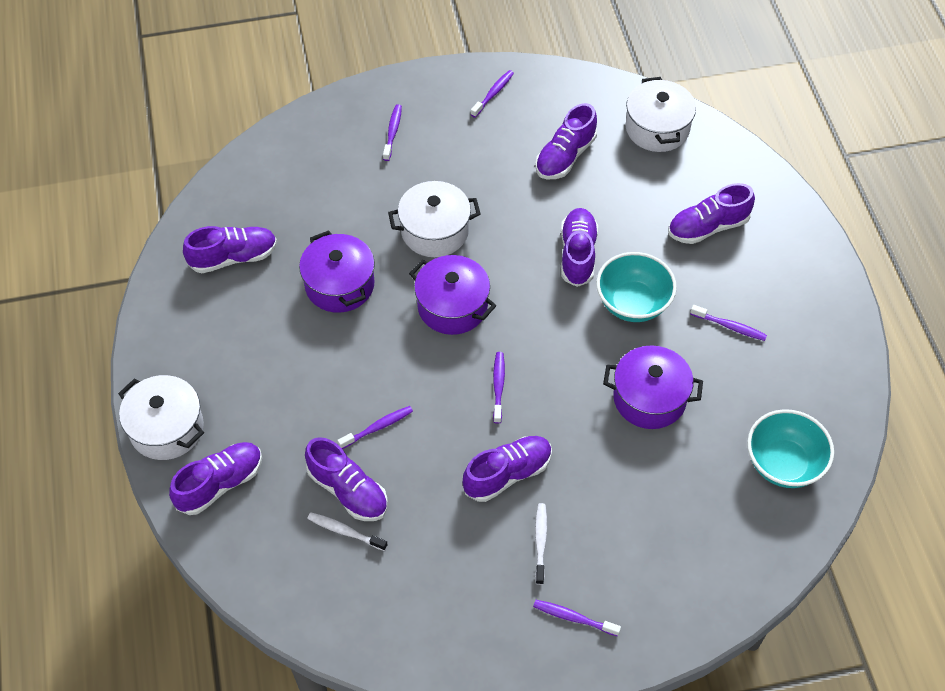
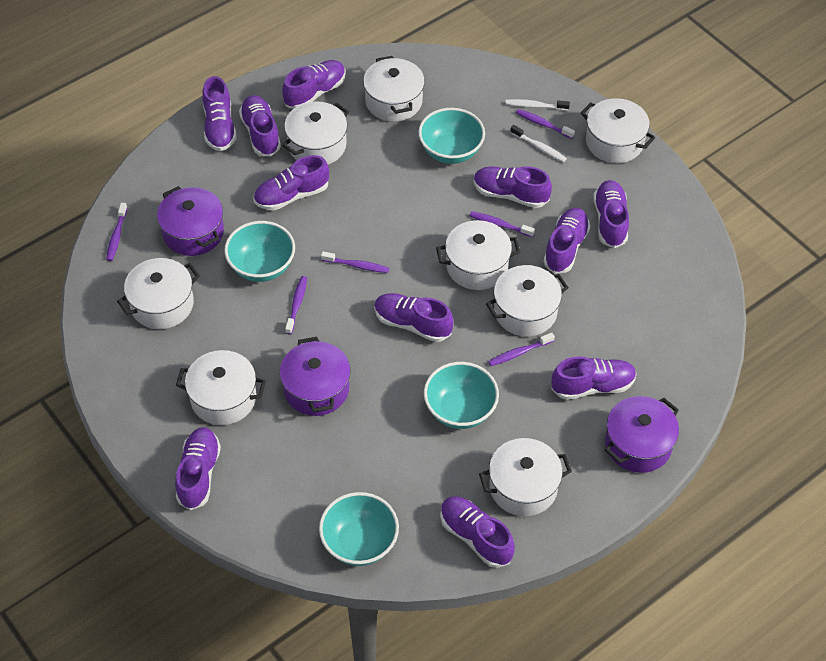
purple shoe: 7 -> 11
turquoise bowl: 2 -> 4
white pot: 3 -> 8

